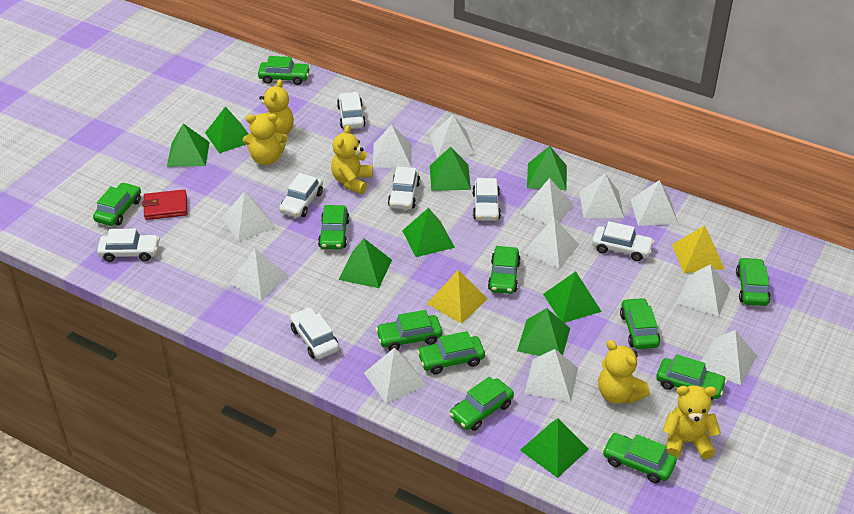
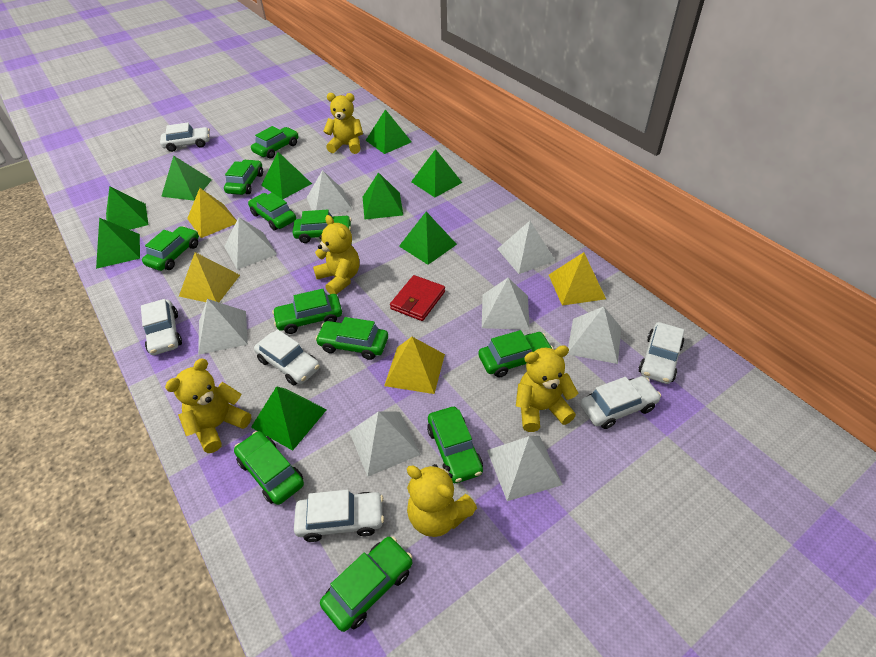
white car: 7 -> 6
white pyramid: 12 -> 8
yellow pyramid: 2 -> 4

